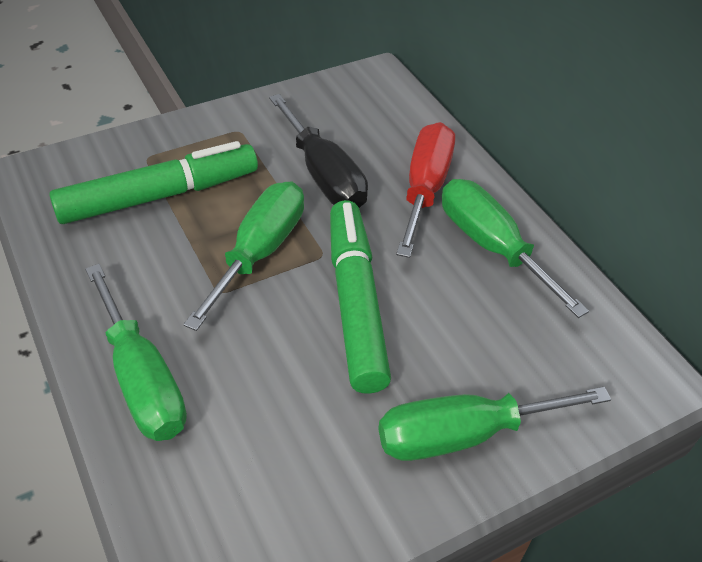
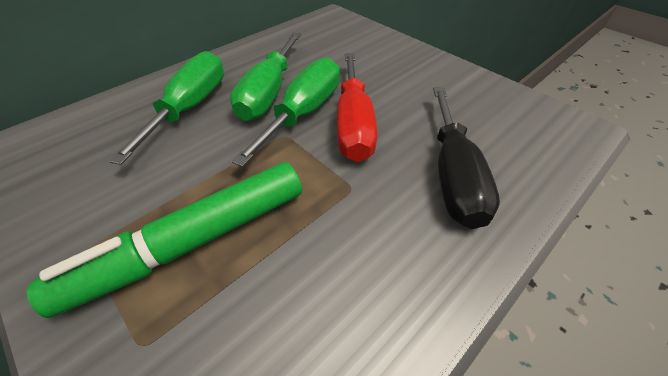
green marker: 2 -> 1
green screwdriver: 4 -> 3

